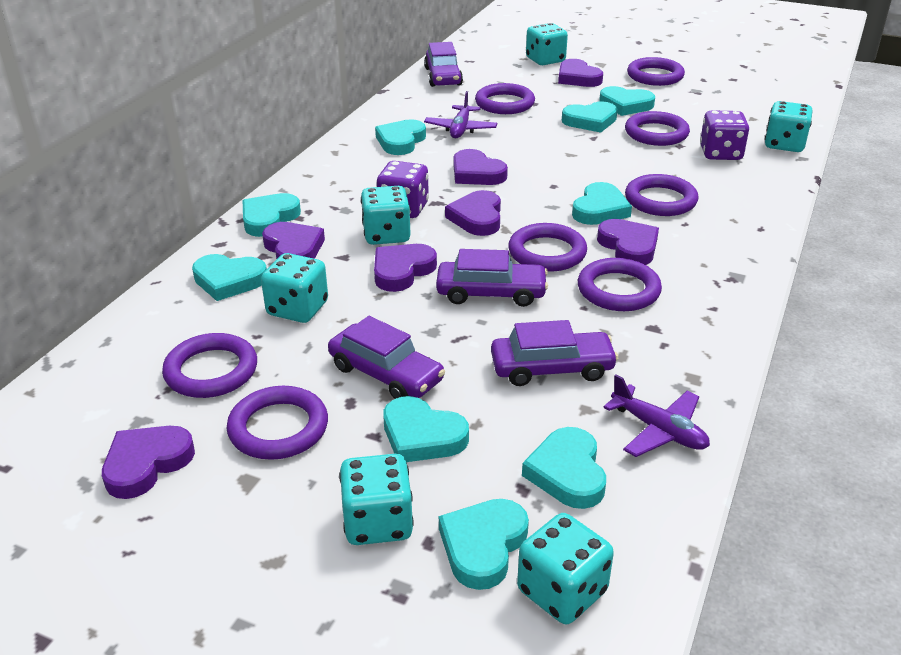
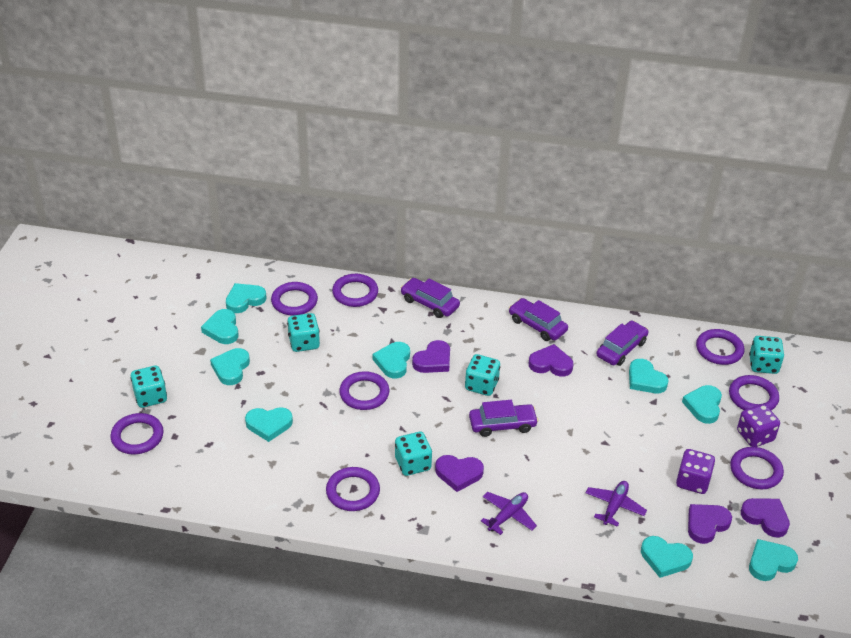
purple heart: 7 -> 5
turquoise dice: 6 -> 5

